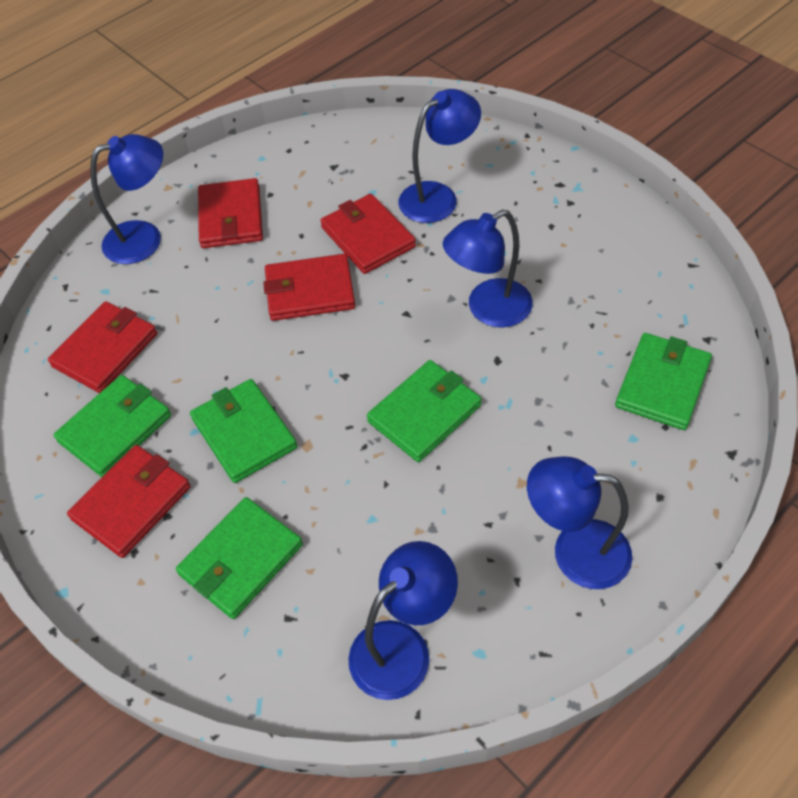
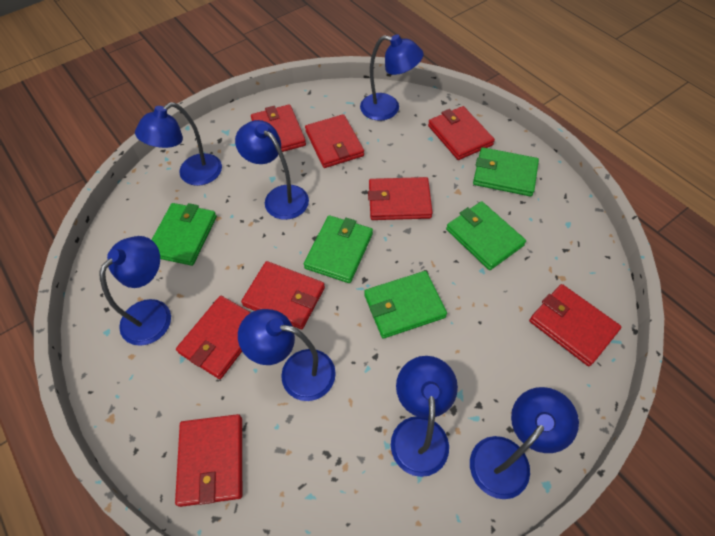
blue lamp: 5 -> 7
red wallet: 5 -> 8

